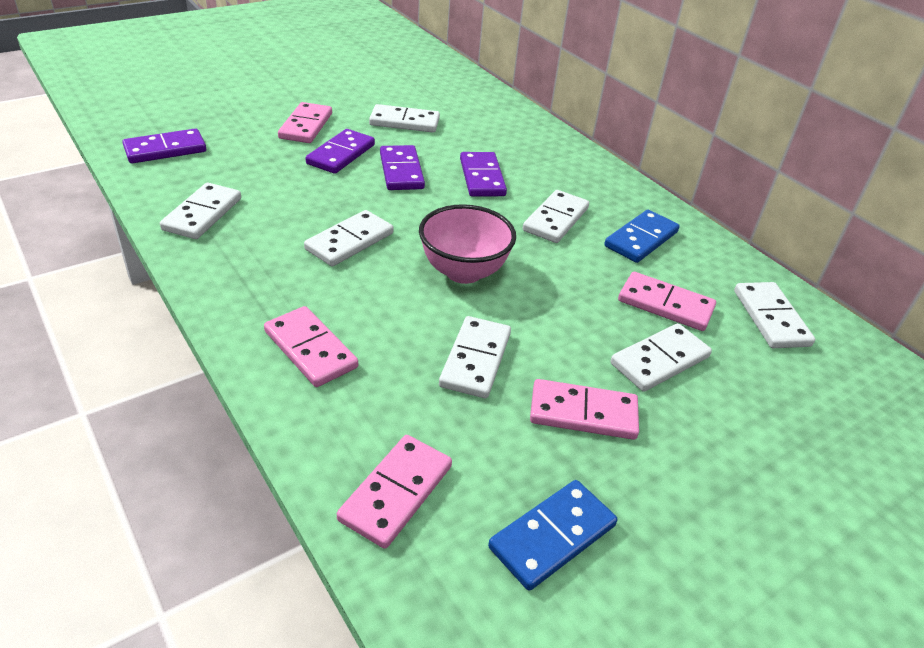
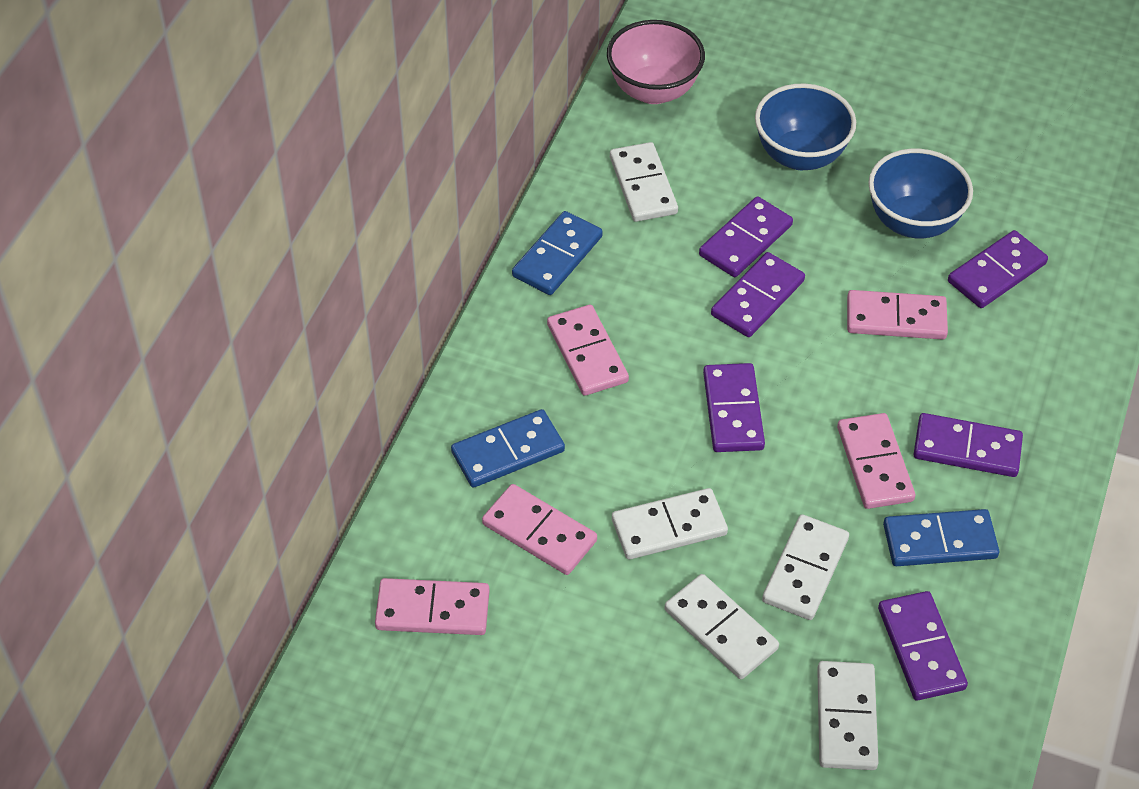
blue bowl: 0 -> 2
blue domino: 2 -> 3
purple domino: 4 -> 6
white domino: 7 -> 5

